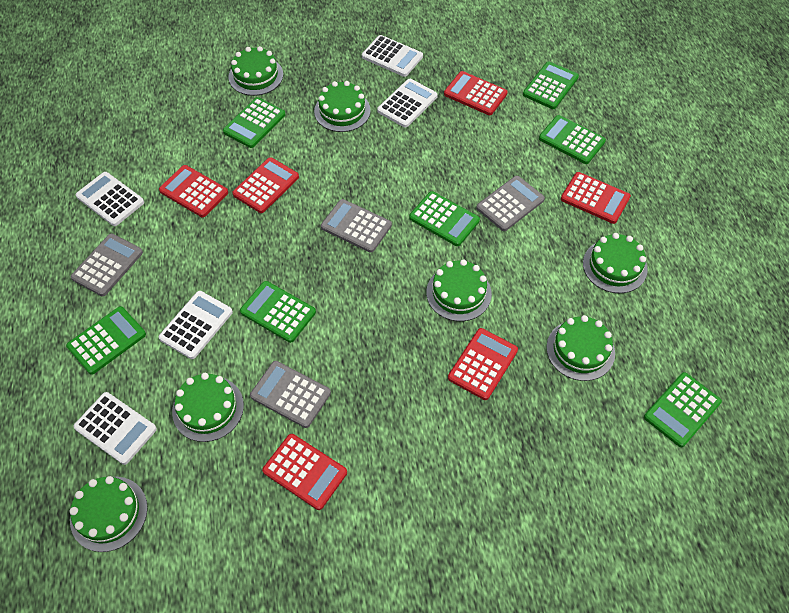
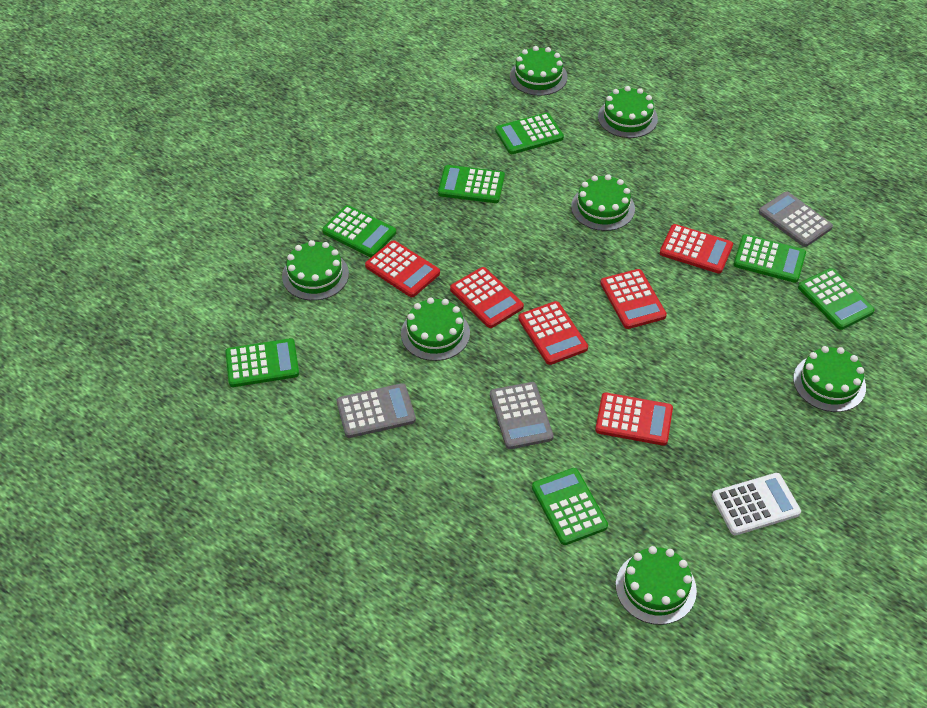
grey calculator: 4 -> 3
white calculator: 5 -> 1

